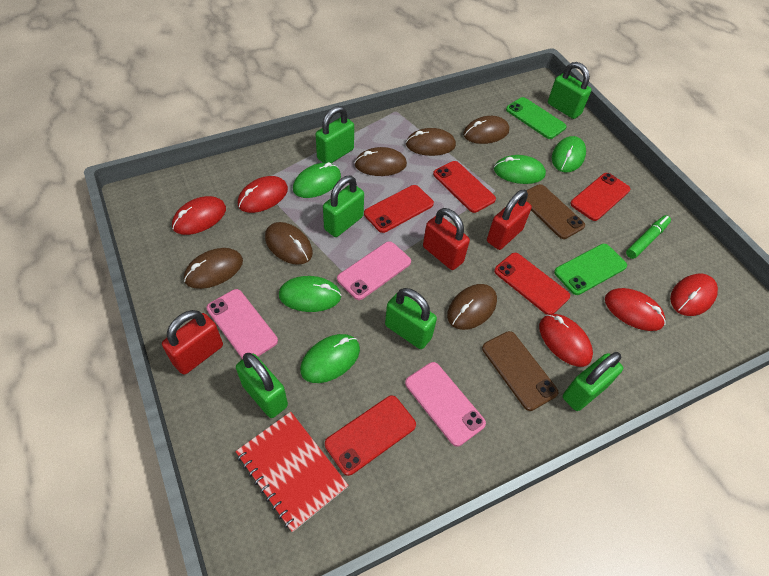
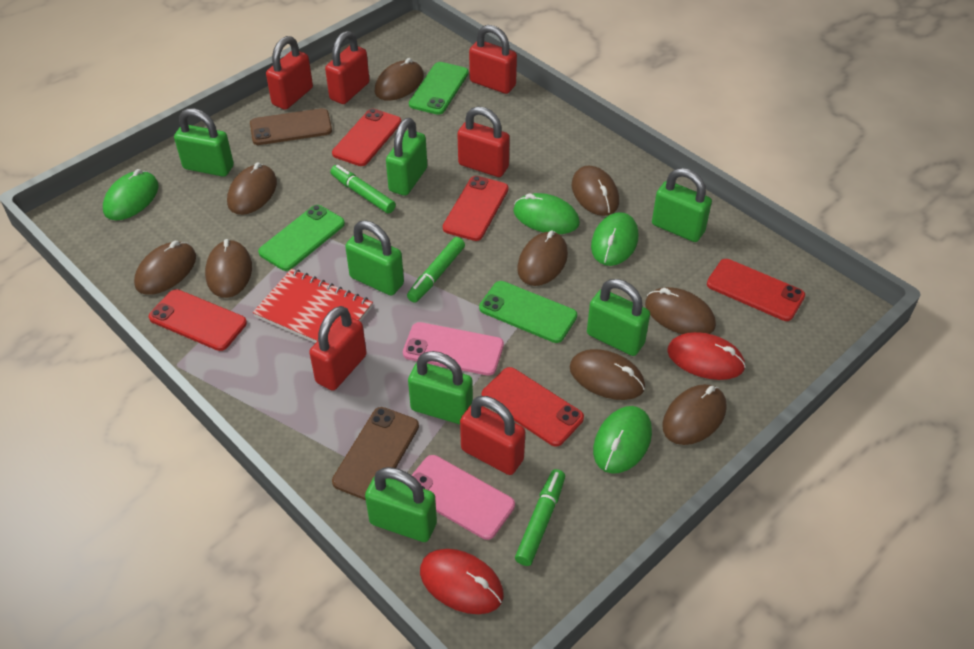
brown mouse: 6 -> 9
green marker: 1 -> 3
green mouse: 5 -> 4
green padlock: 6 -> 7
green phone: 2 -> 3
pink phone: 3 -> 2
red mouse: 5 -> 2
red padlock: 3 -> 6

